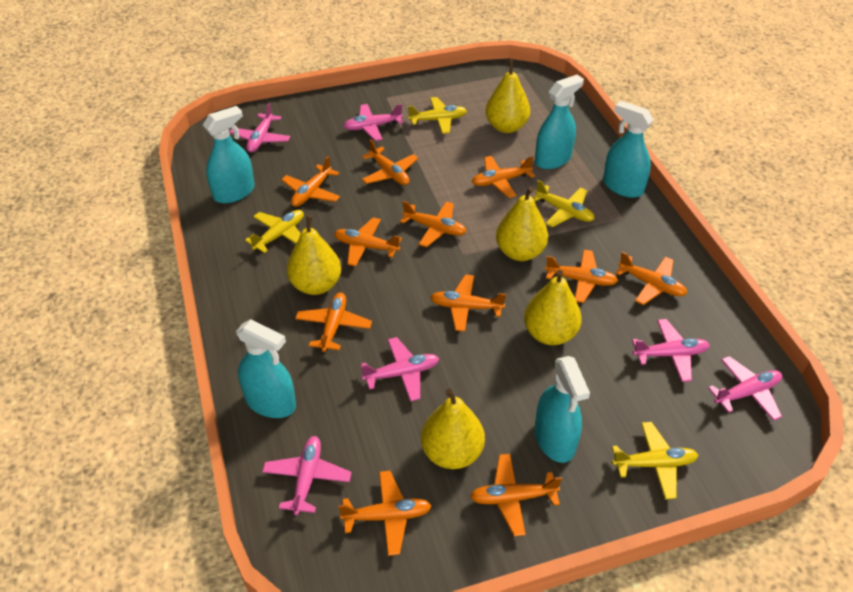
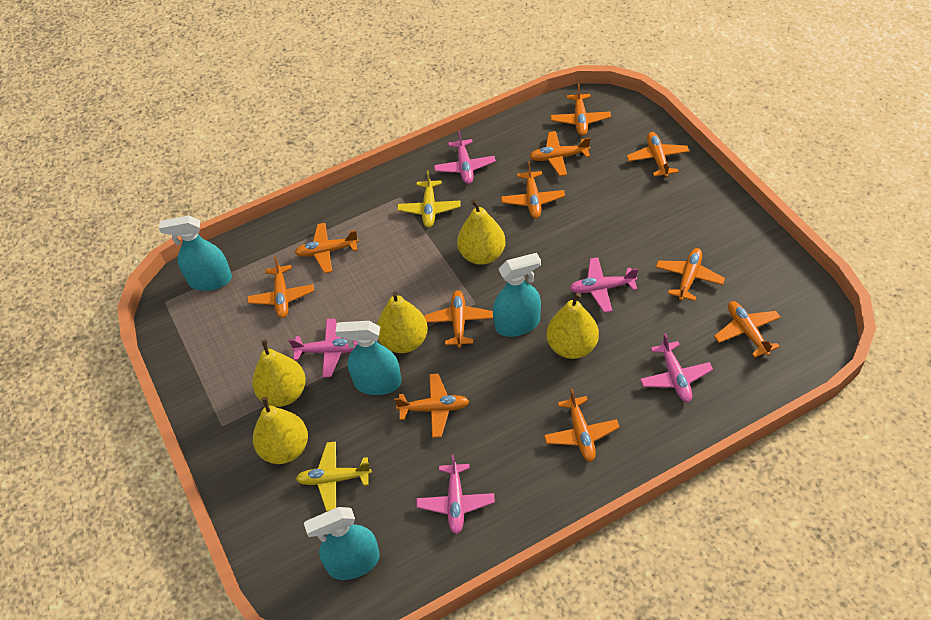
pink plane: 6 -> 5
turquoise spray bottle: 5 -> 4
yellow plane: 4 -> 2

